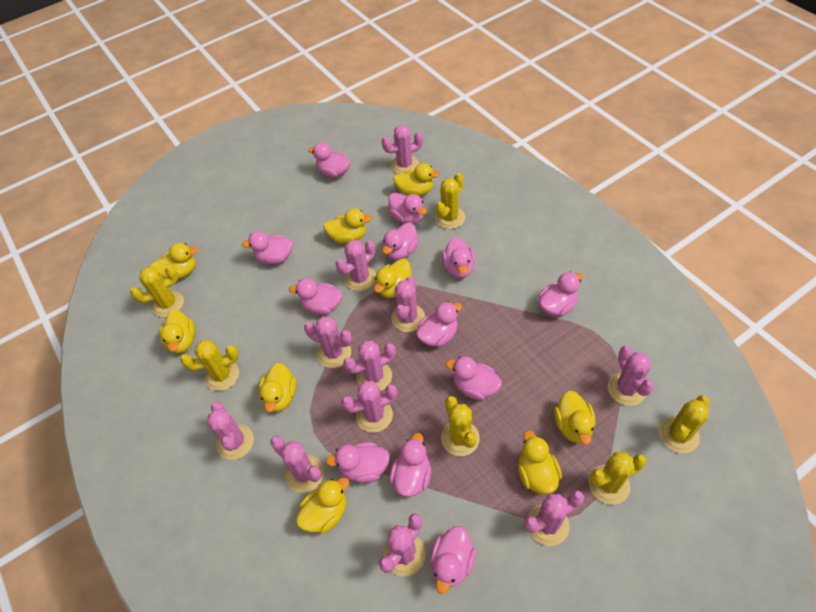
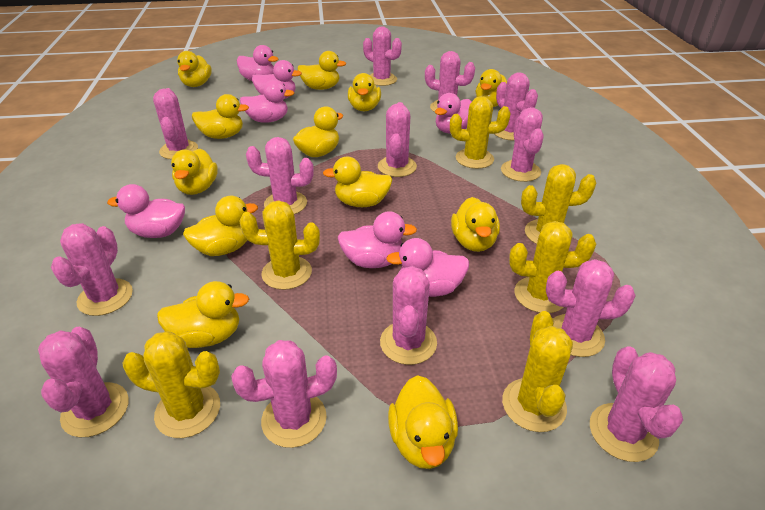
pink cactus: 11 -> 13
pink duck: 12 -> 7
yellow duck: 9 -> 12

